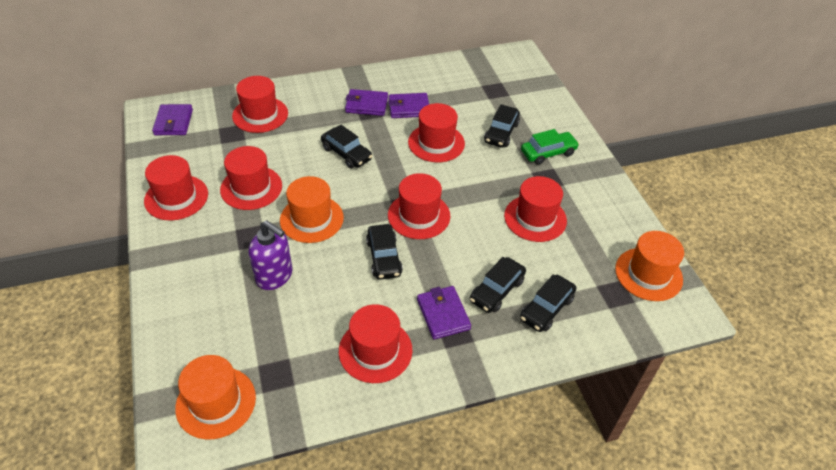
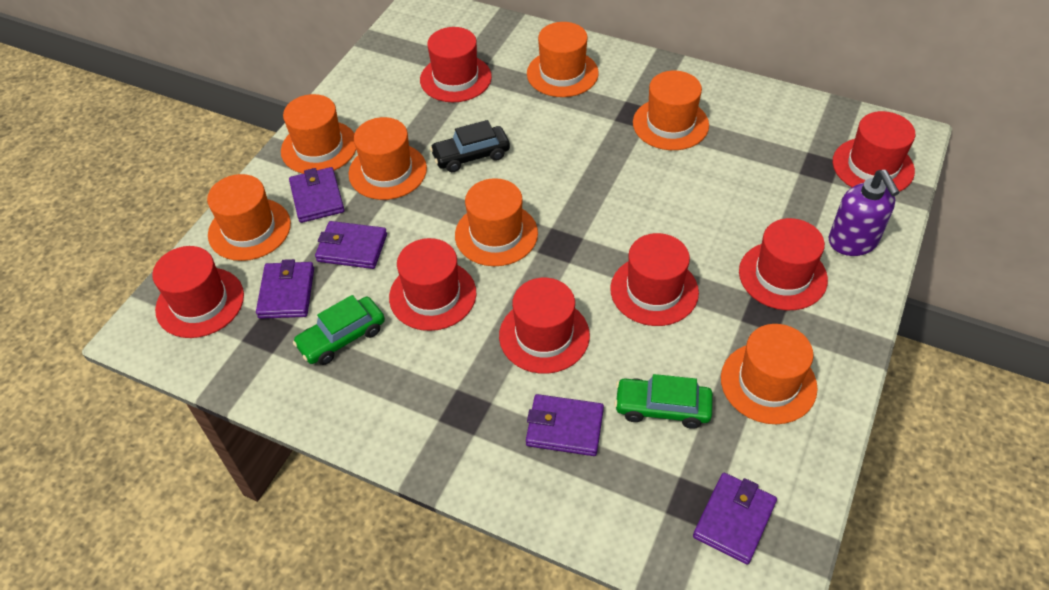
black car: 5 -> 1
green car: 1 -> 2
orange hat: 3 -> 7
purple wallet: 4 -> 5

